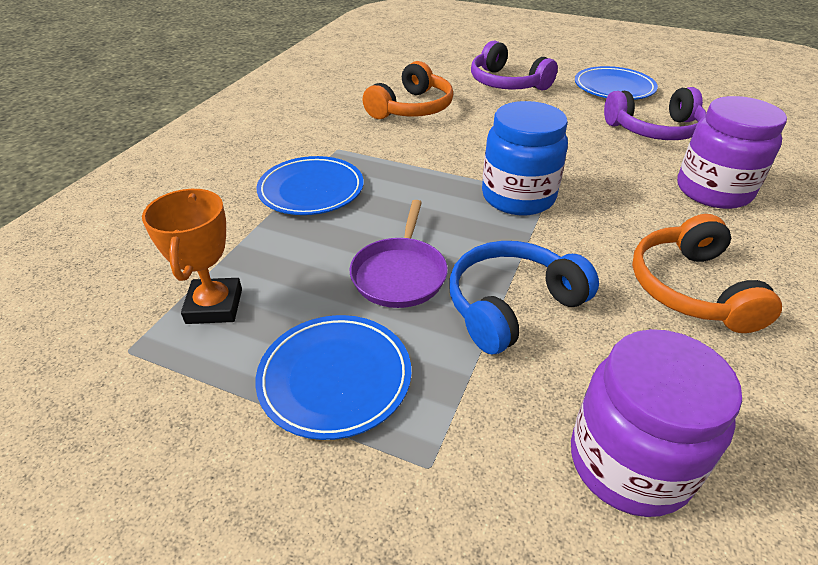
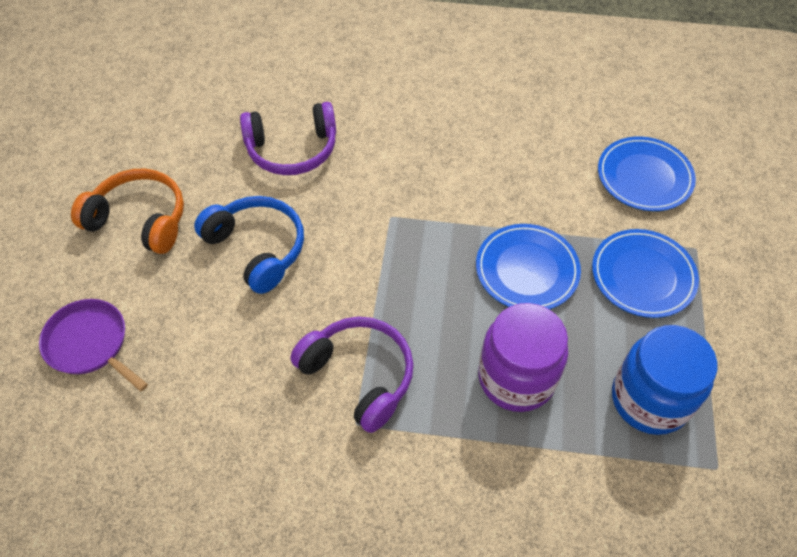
orange headphones: 2 -> 1
orange trophy: 1 -> 0
purple jar: 2 -> 1

